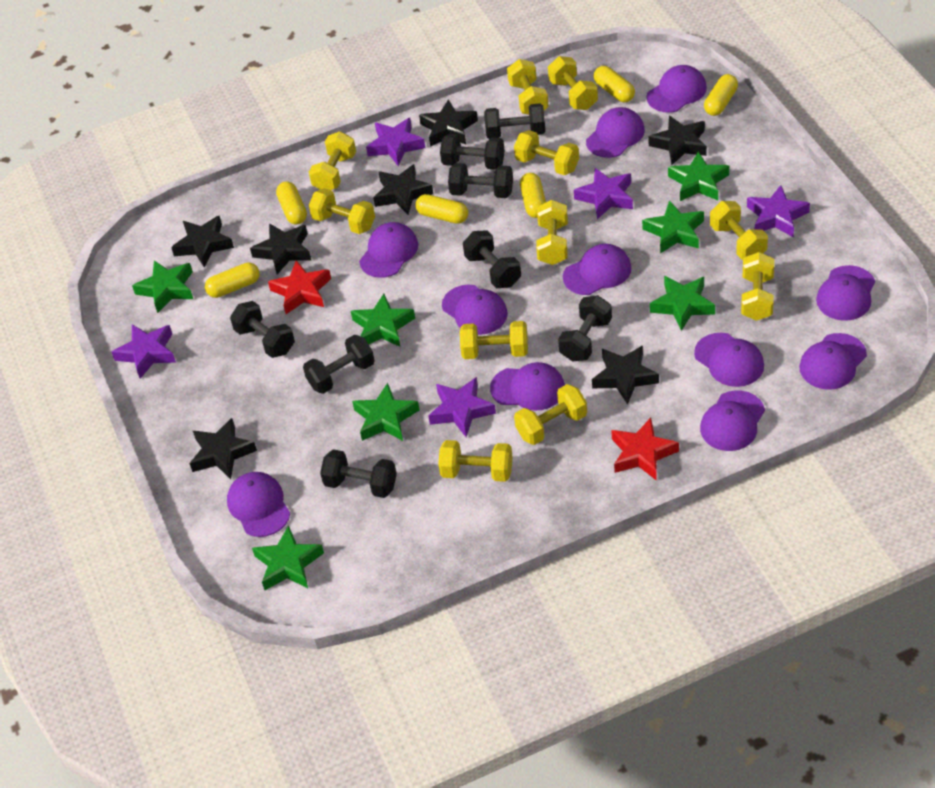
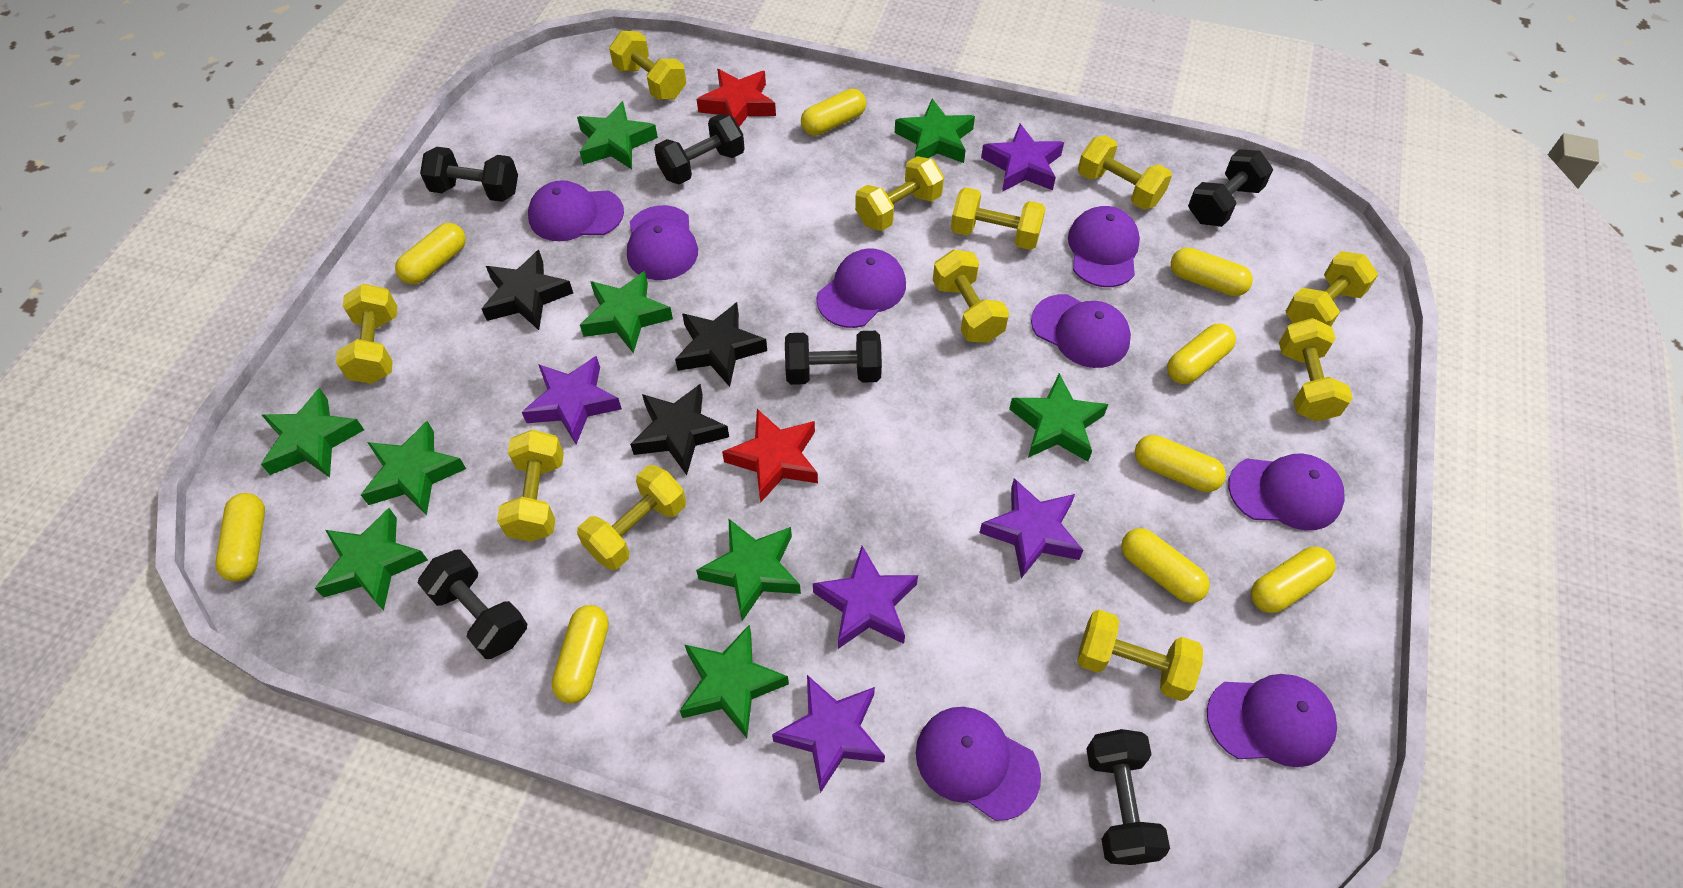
black dumbbell: 8 -> 6
black star: 7 -> 3
green star: 7 -> 9
purple cap: 11 -> 8
yellow capsule: 6 -> 9

